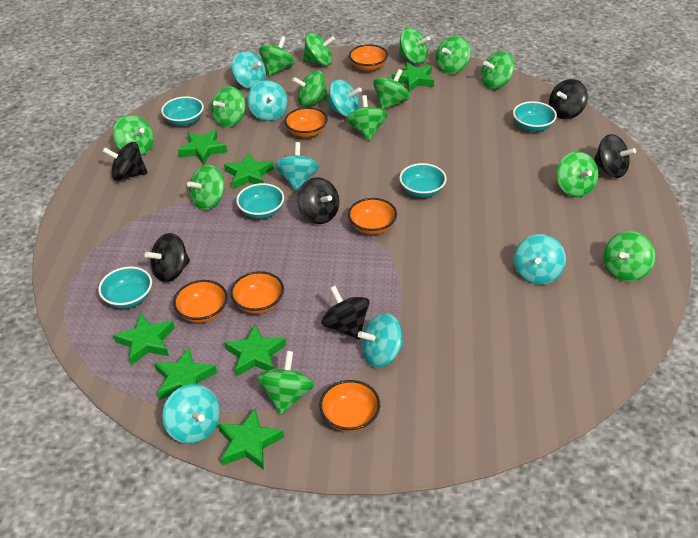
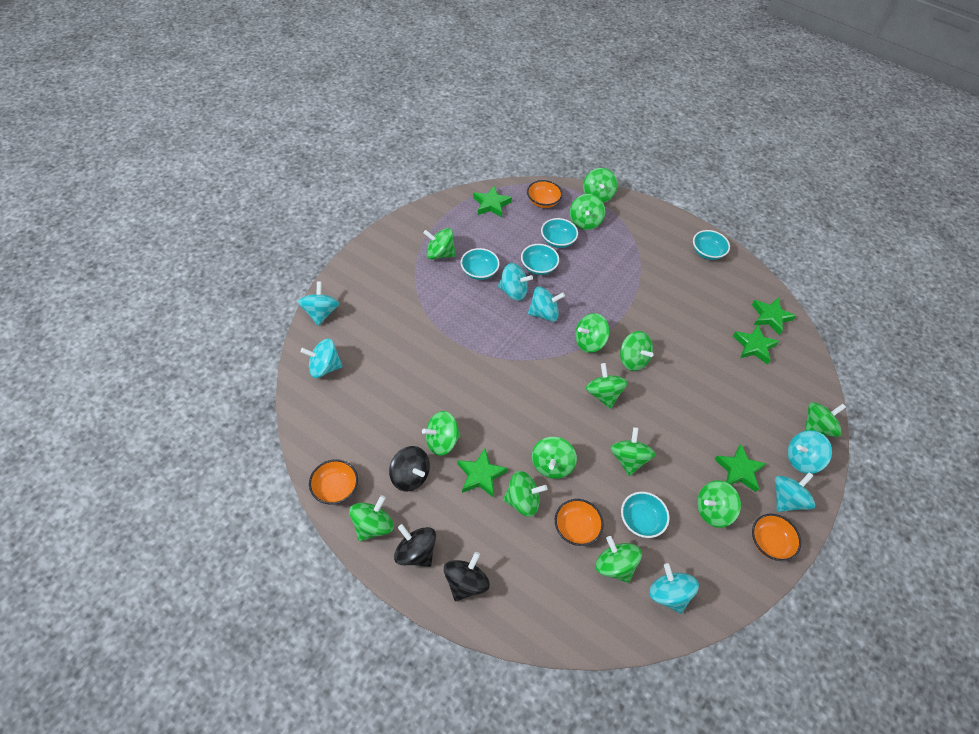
black spinning top: 6 -> 3
green star: 7 -> 5
orange bowl: 6 -> 4

